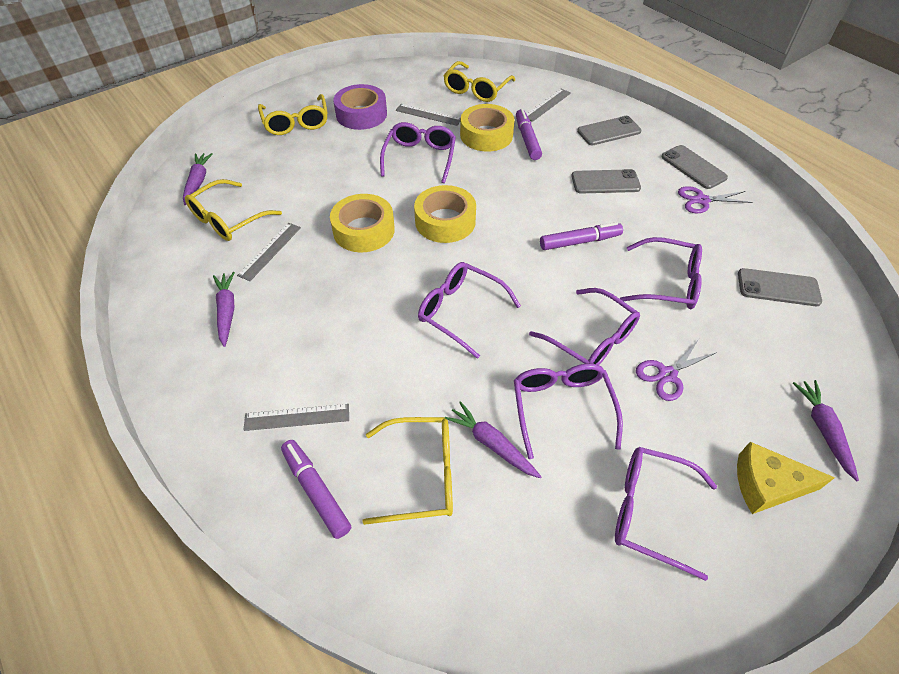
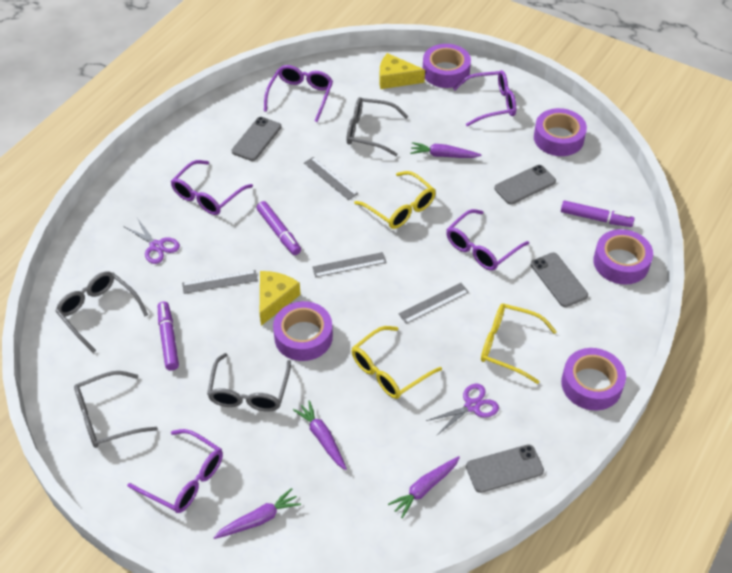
grey glasses: 0 -> 4
purple glasses: 6 -> 5
purple tape: 1 -> 5
yellow cheese: 1 -> 2
yellow glasses: 4 -> 3
yellow tape: 3 -> 0

